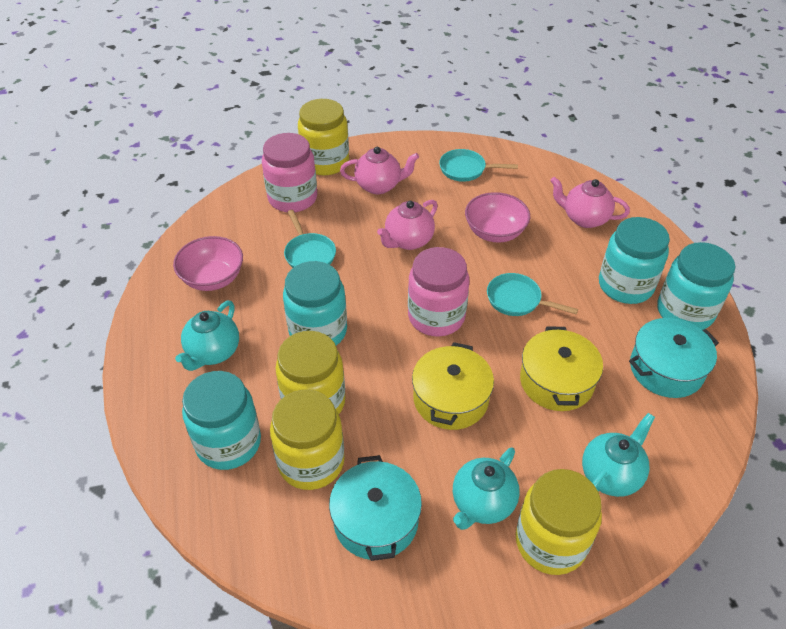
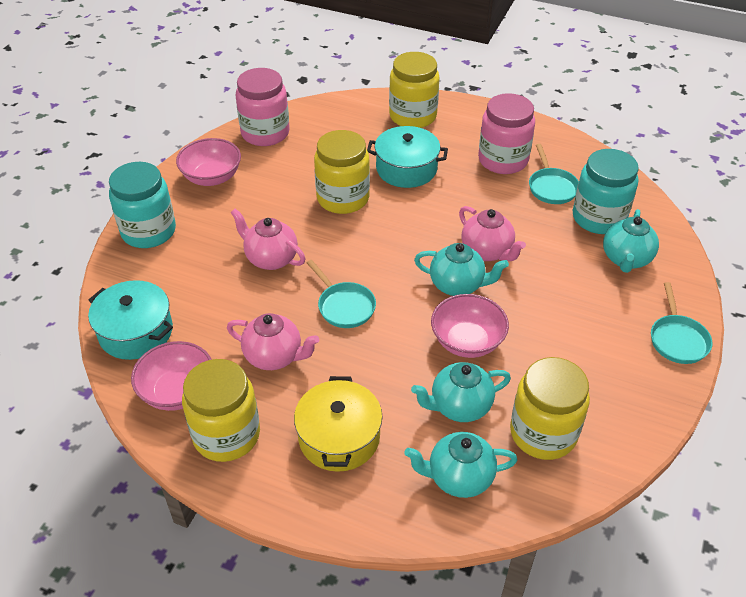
pink bowl: 2 -> 3
turquoise jar: 4 -> 2
turquoise teapot: 3 -> 4
yellow pot: 2 -> 1

